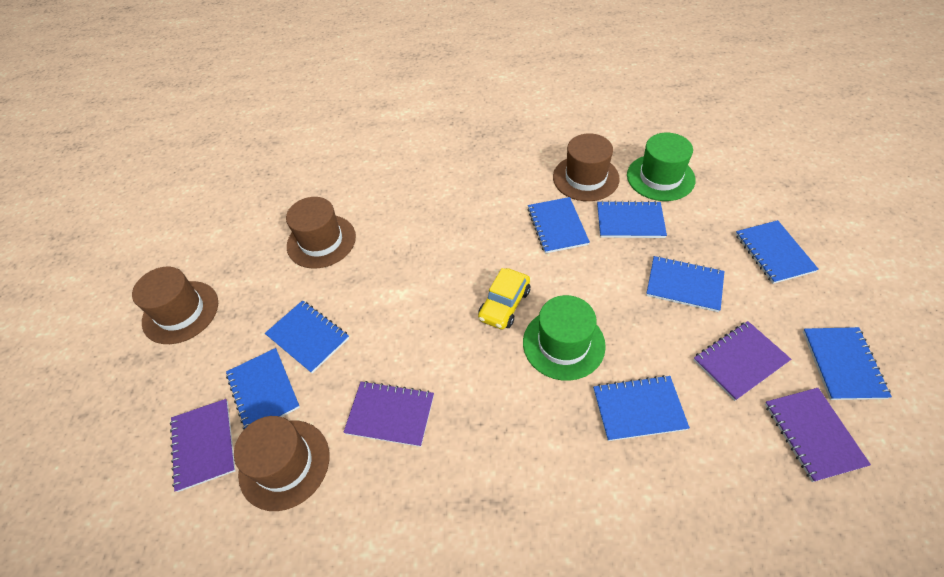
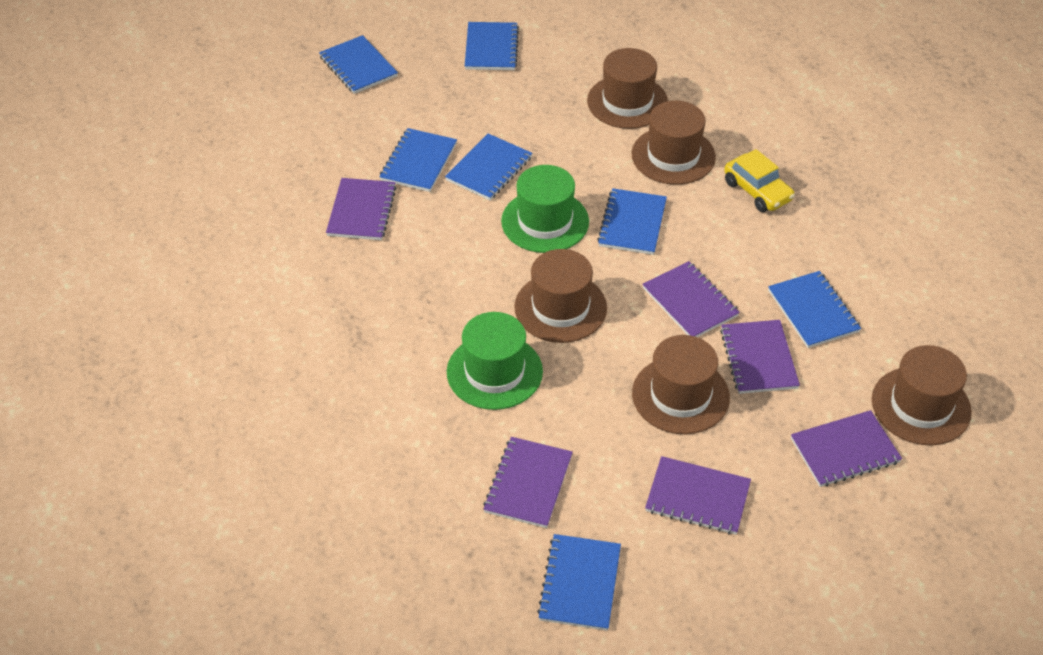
blue notebook: 8 -> 7
brown hat: 4 -> 5
purple notebook: 4 -> 6

